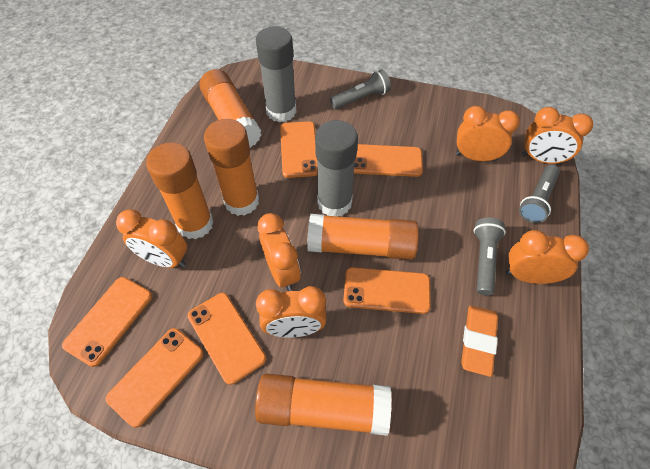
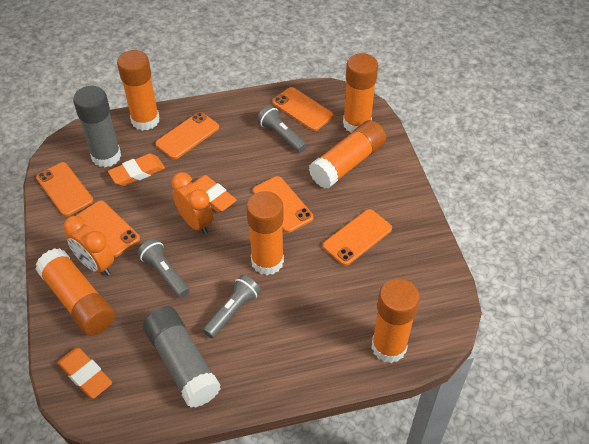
orange clock: 6 -> 2
orange eraser: 1 -> 3
orange glue stick: 5 -> 6

